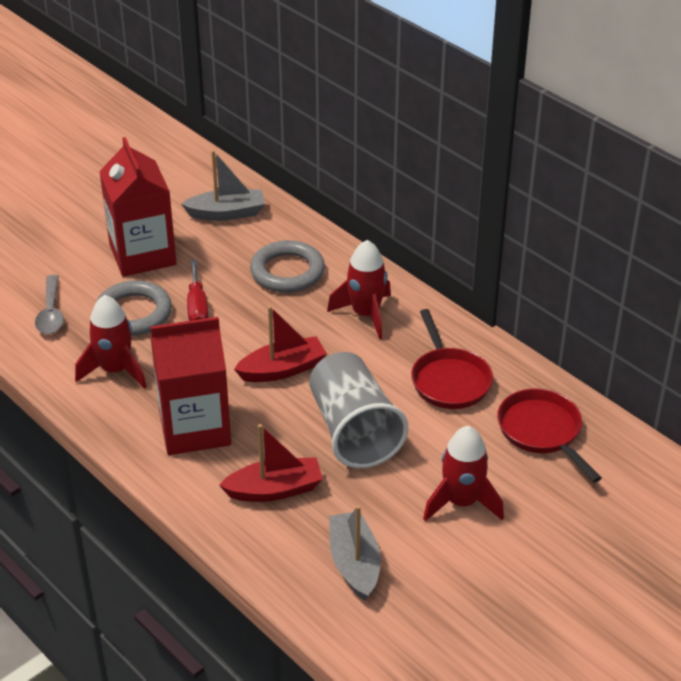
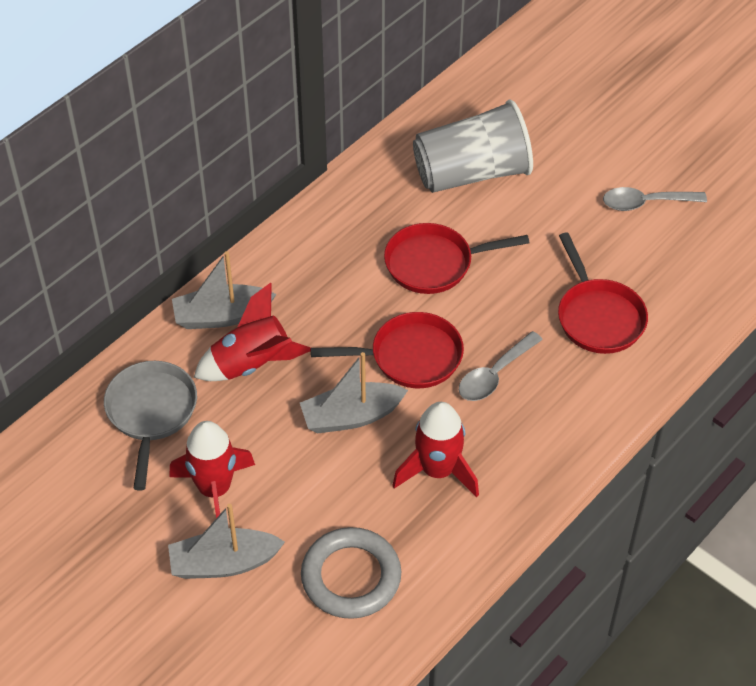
grey boat: 2 -> 3
grey pan: 0 -> 1
grey ring: 2 -> 1
grey spoon: 1 -> 2
red boat: 2 -> 0
red carton: 2 -> 0
red pan: 2 -> 3
red screwdriver: 1 -> 0

